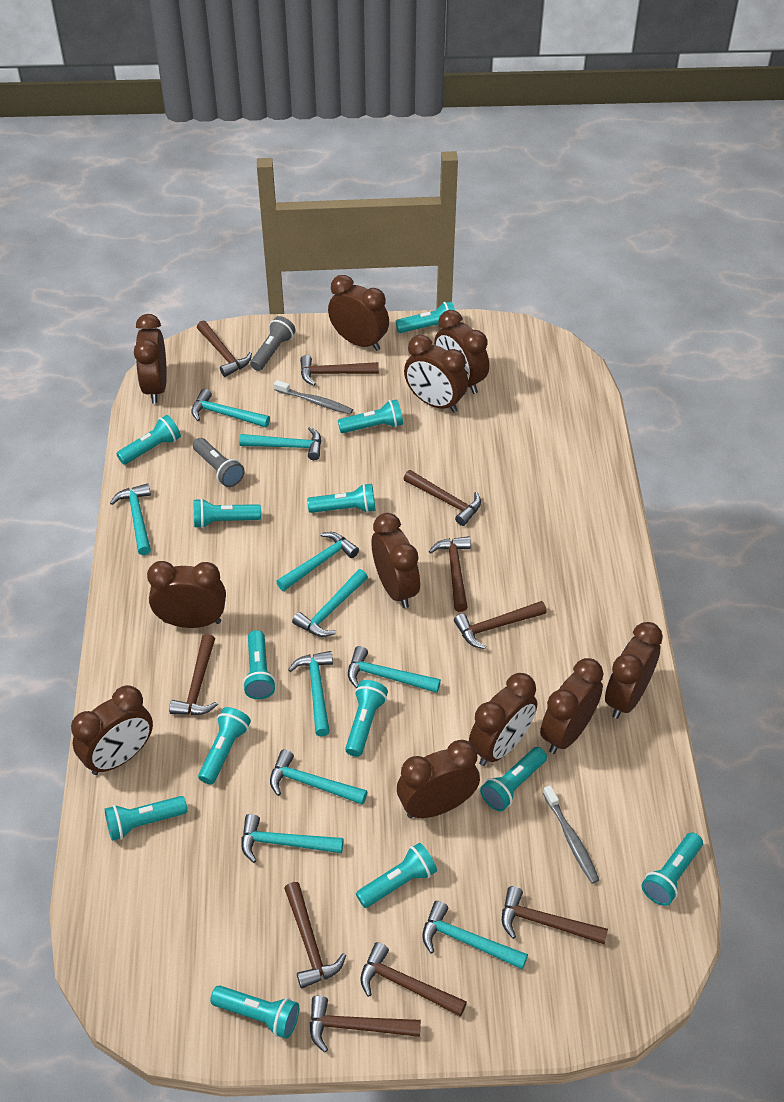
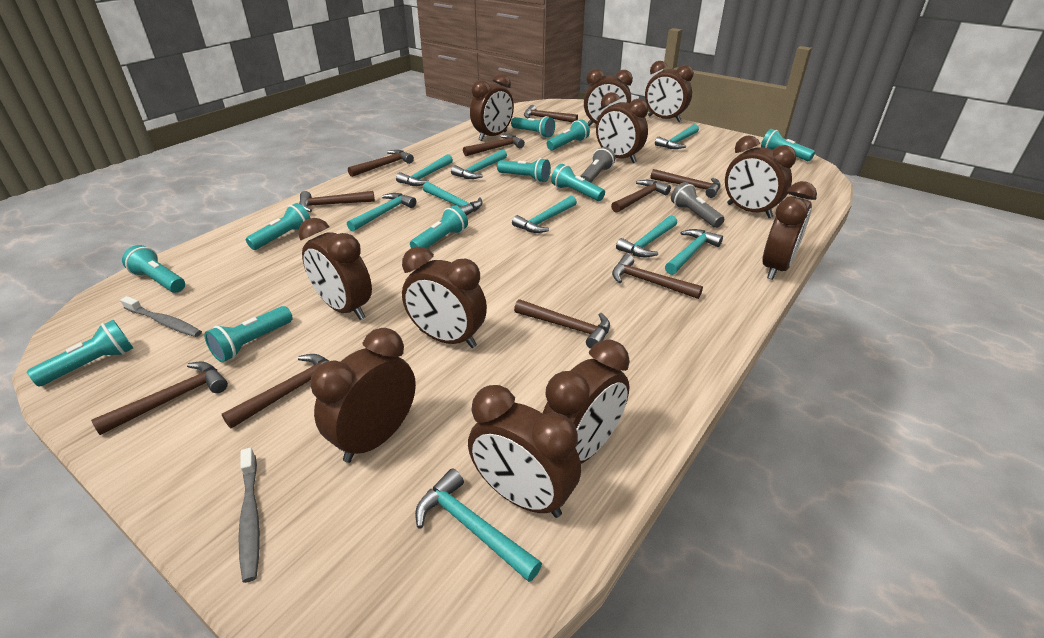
turquoise flashlight: 13 -> 10
turquoise hammer: 10 -> 9

